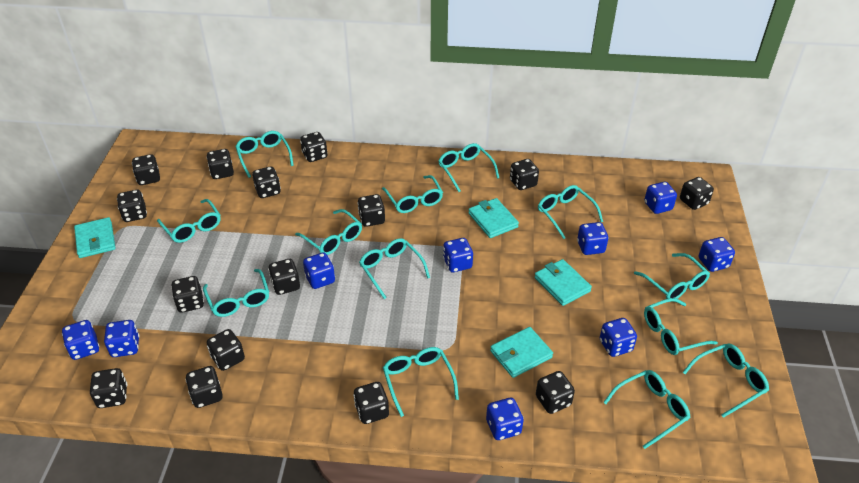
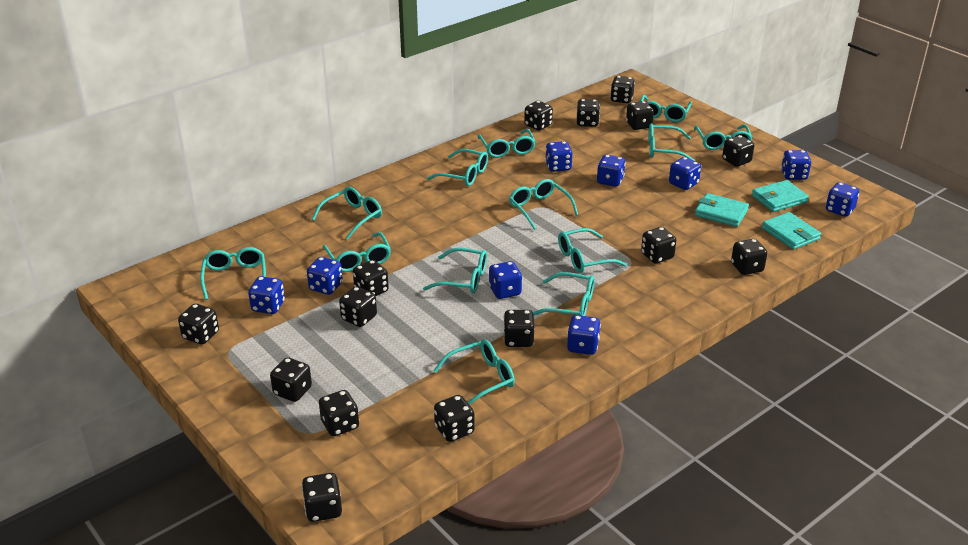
turquoise wallet: 4 -> 3

